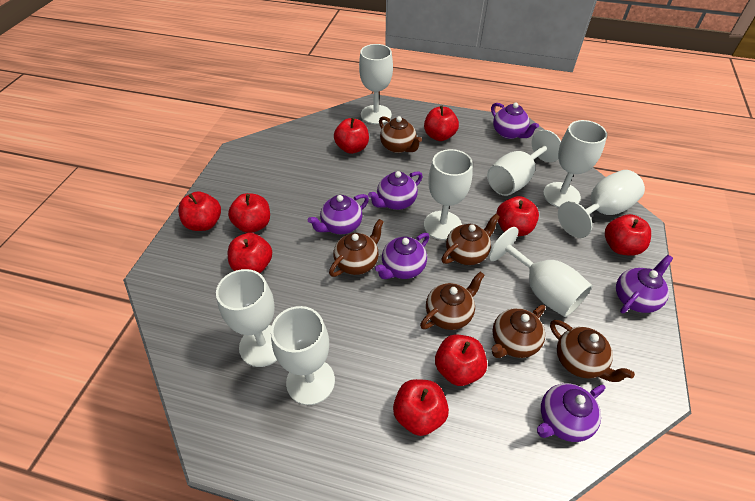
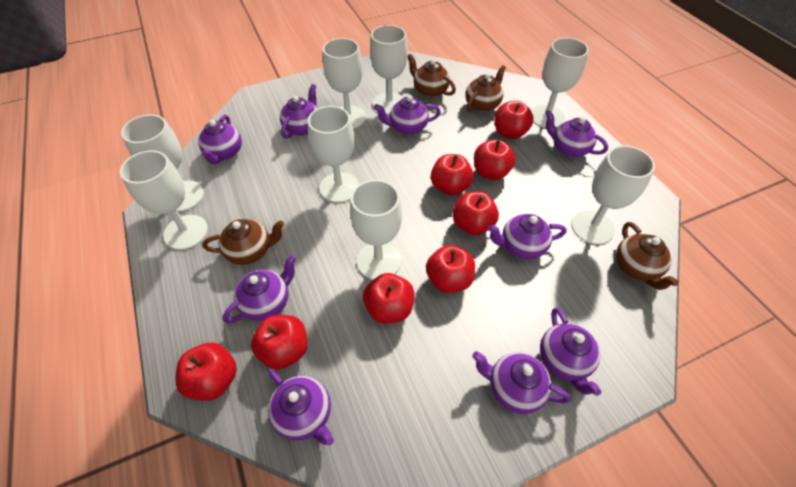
brown teapot: 6 -> 4
purple teapot: 6 -> 9
red apple: 9 -> 8

